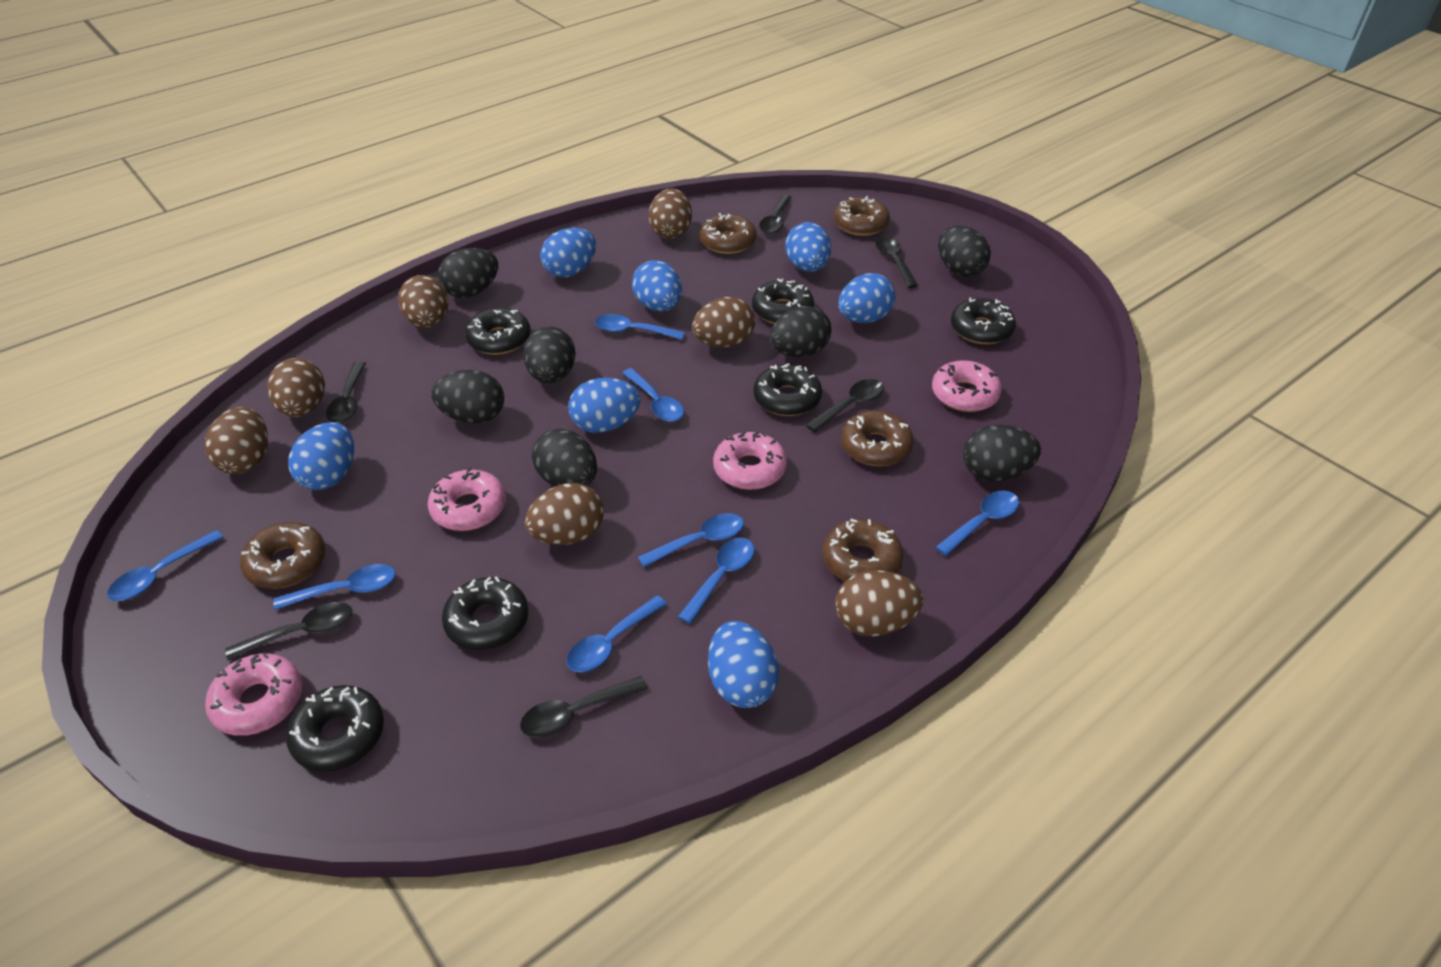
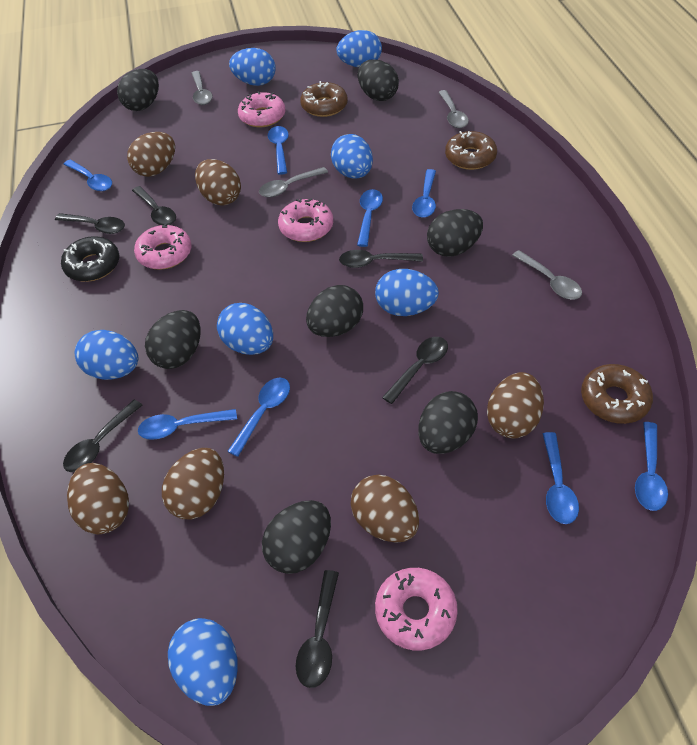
black donut: 6 -> 1
brown donut: 5 -> 3
brown egg: 7 -> 6
grey spoon: 0 -> 4

